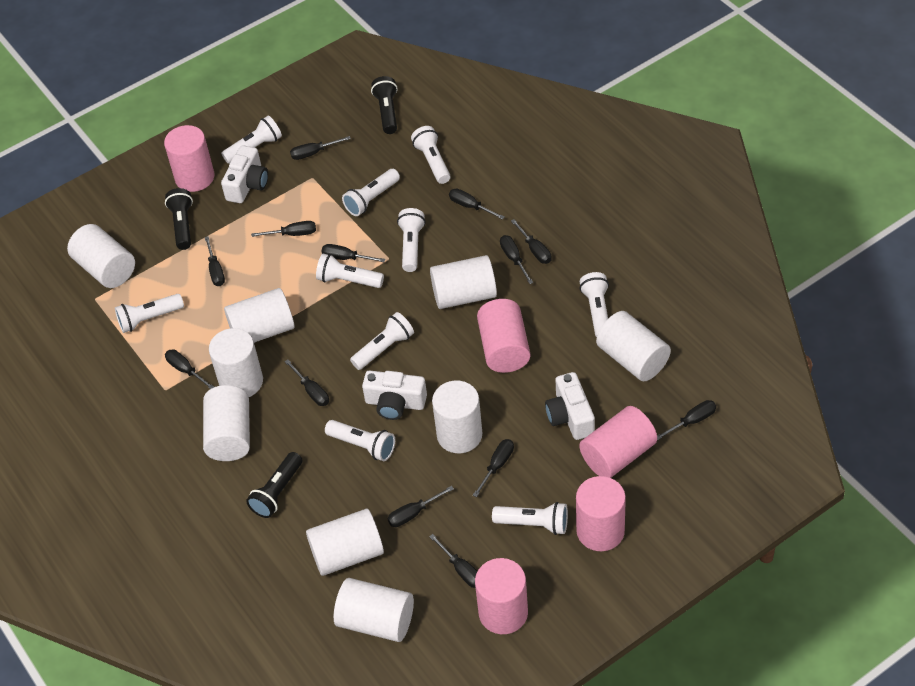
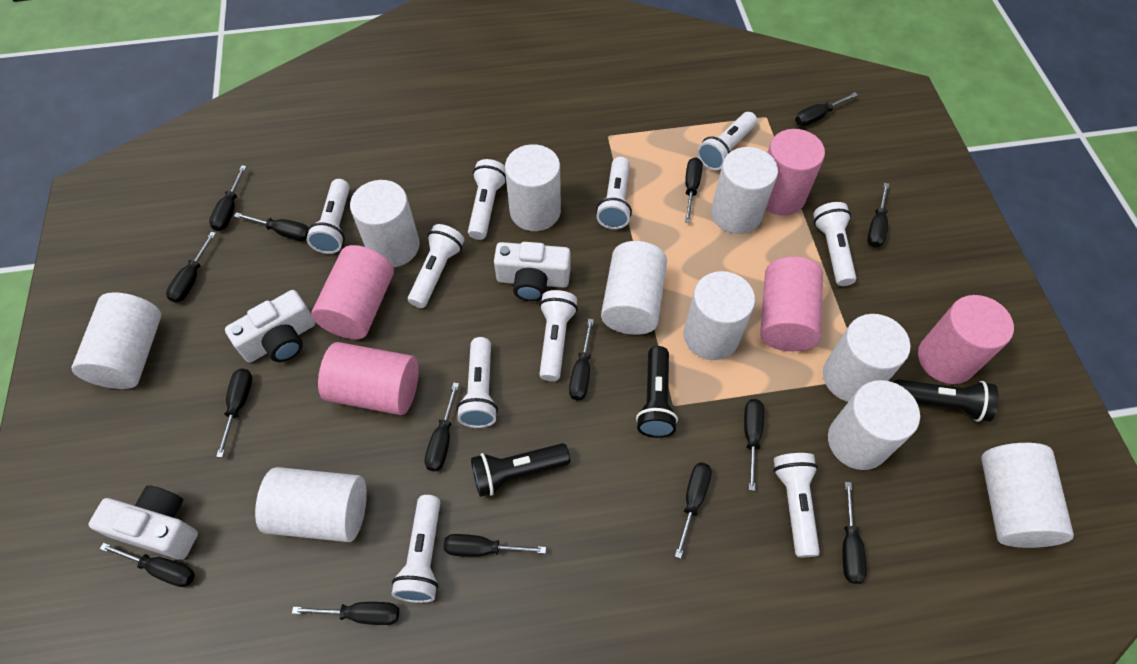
black screwdriver: 13 -> 15
white cylinder: 9 -> 10

